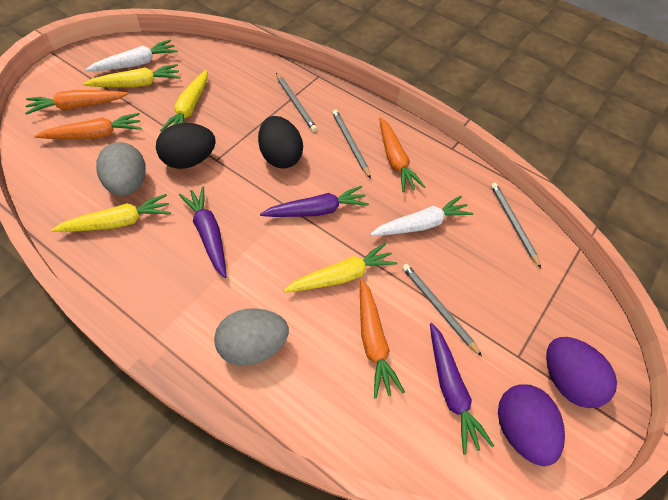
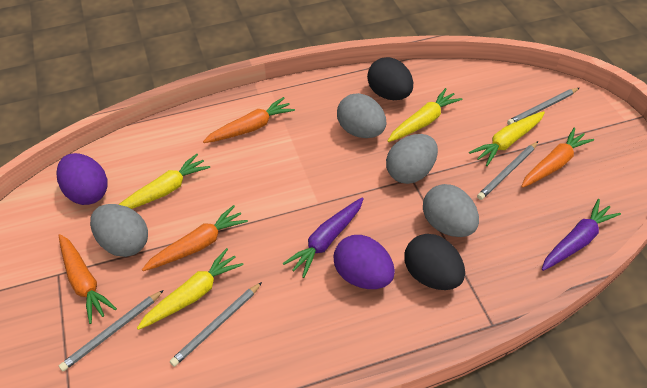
grey egg: 2 -> 4
purple carrot: 3 -> 2
white carrot: 2 -> 0

